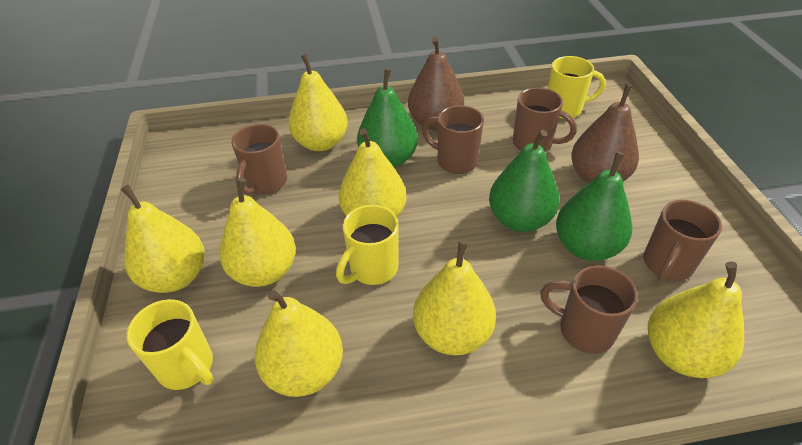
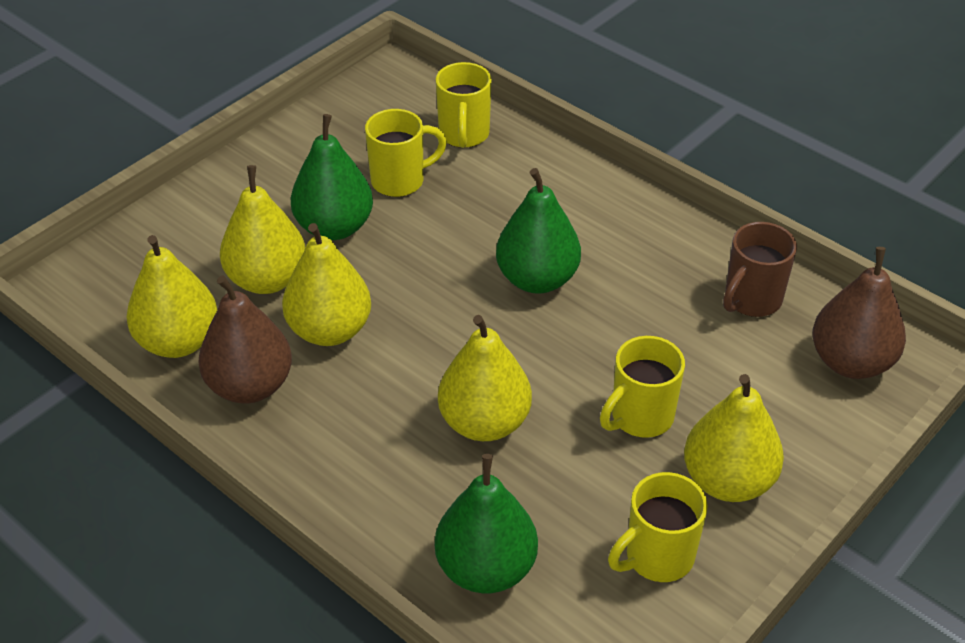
brown mug: 5 -> 1
yellow mug: 3 -> 4
yellow pear: 7 -> 5

